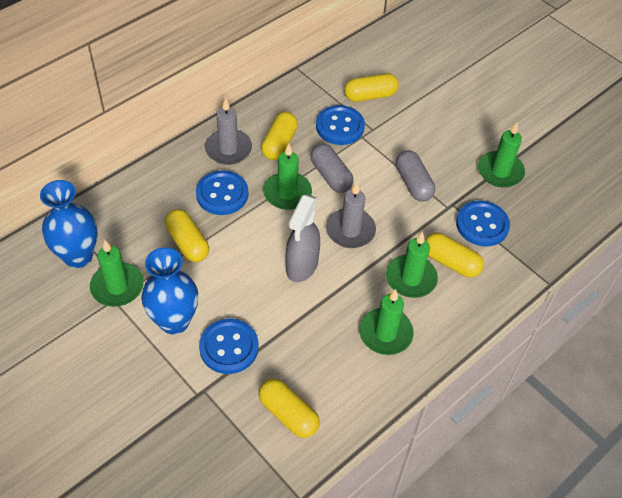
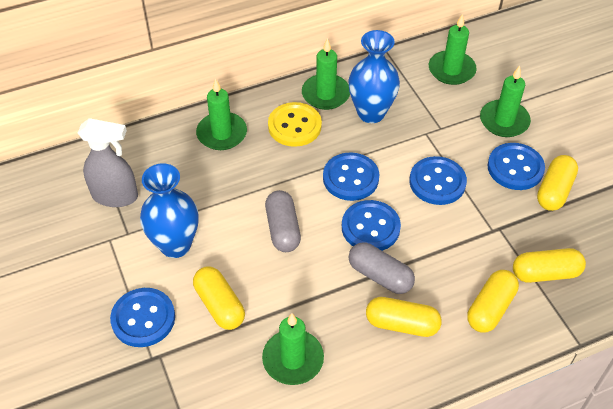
blue button: 4 -> 5
grey candle: 2 -> 0
yellow button: 0 -> 1

